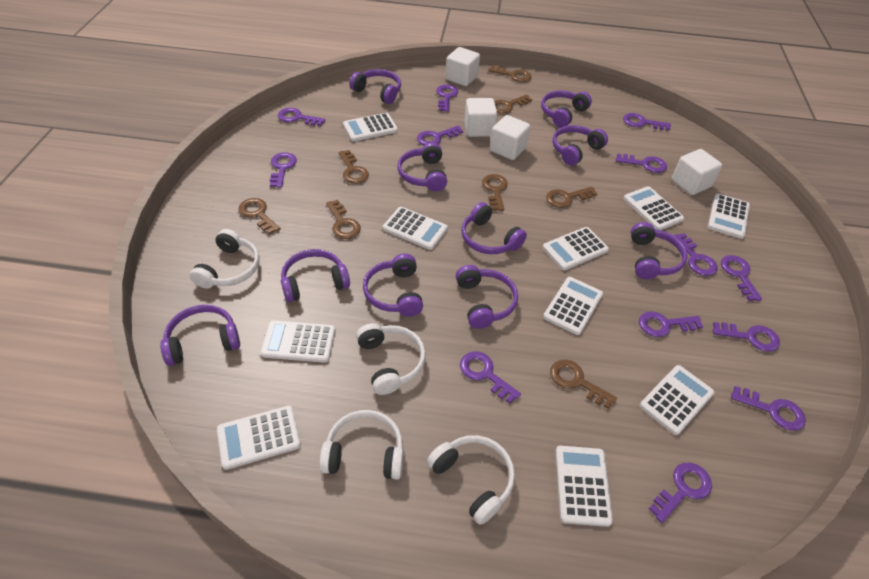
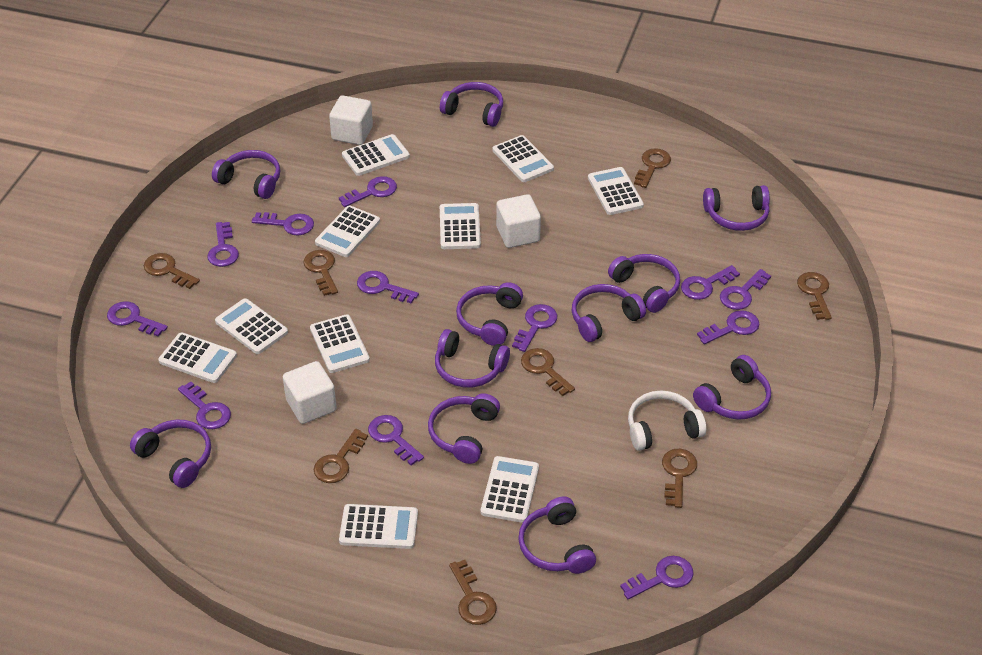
purple headphones: 10 -> 11
purple key: 13 -> 12
white cube: 4 -> 3
white headphones: 4 -> 1

